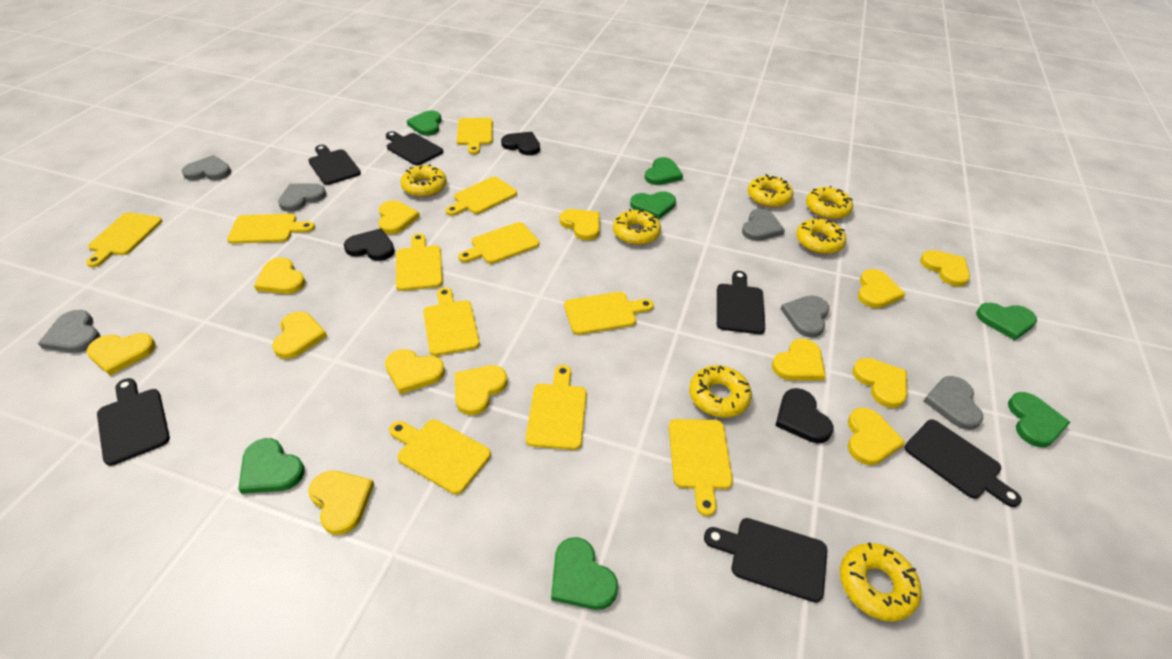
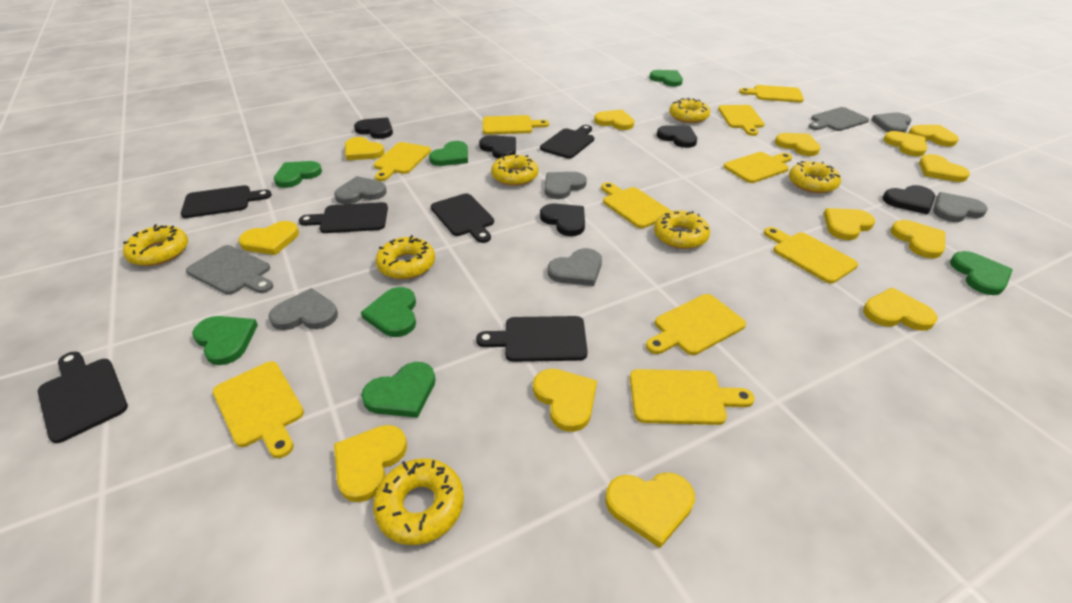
black heart: 3 -> 5
grey cutting board: 0 -> 2
yellow cutting board: 11 -> 10

